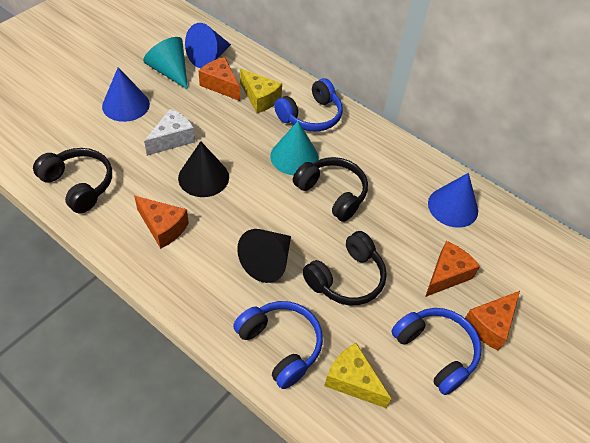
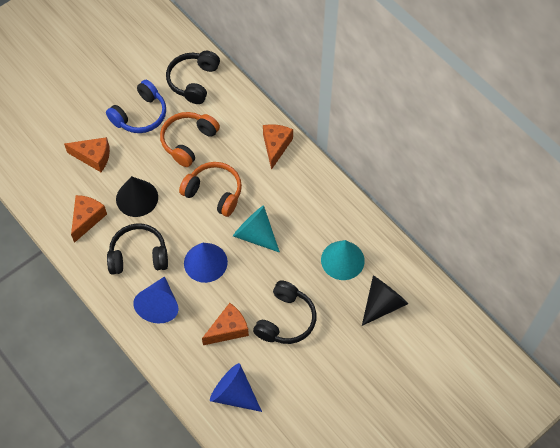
blue headphones: 3 -> 1
orange headphones: 0 -> 2
white cheese: 1 -> 0
yellow cheese: 2 -> 0

